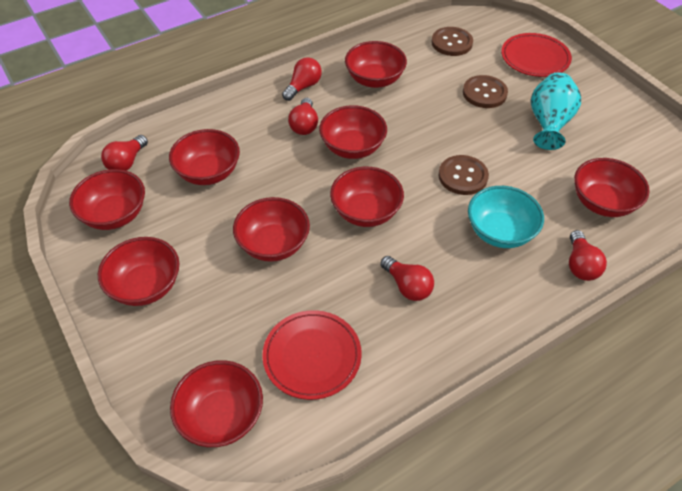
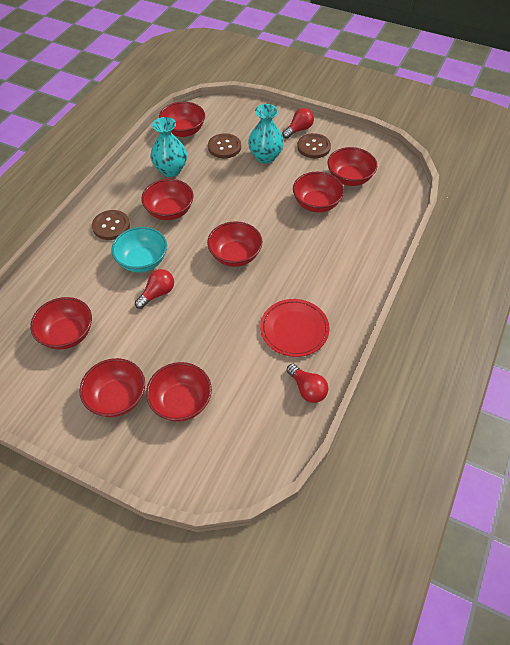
red bowl: 9 -> 8
red light bulb: 5 -> 3
red plate: 2 -> 1
turquoise vase: 1 -> 2

